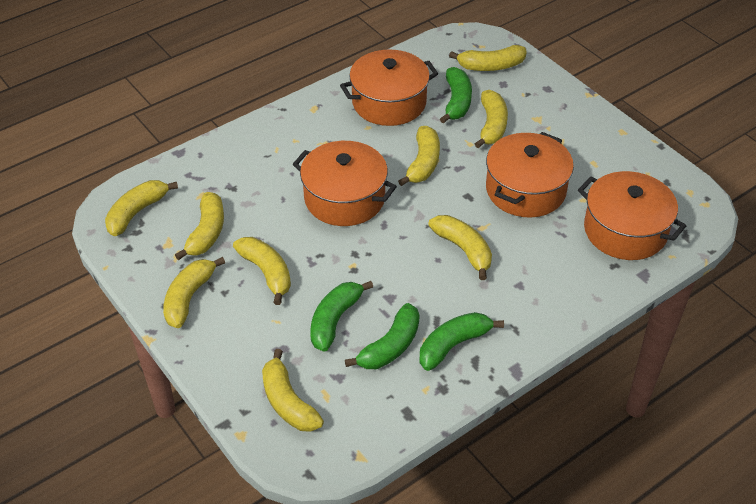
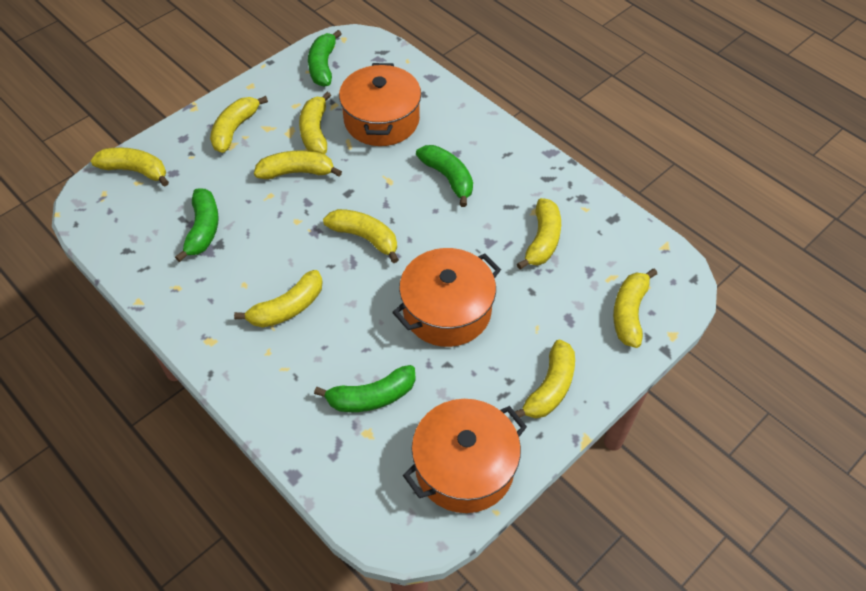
orange pot: 4 -> 3

